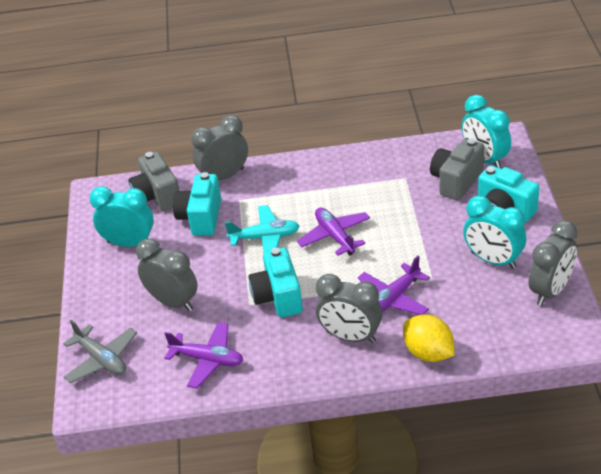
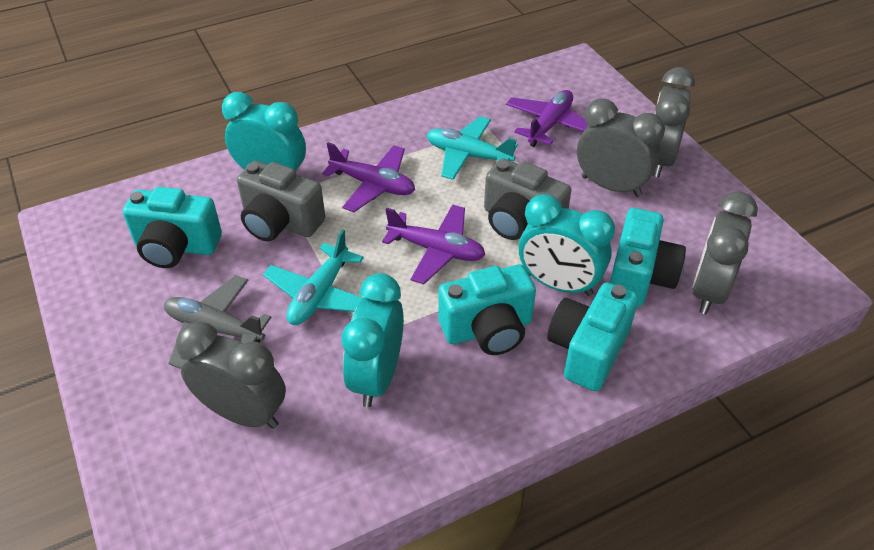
turquoise camera: 3 -> 4
turquoise plane: 1 -> 2
yellow lemon: 1 -> 0

